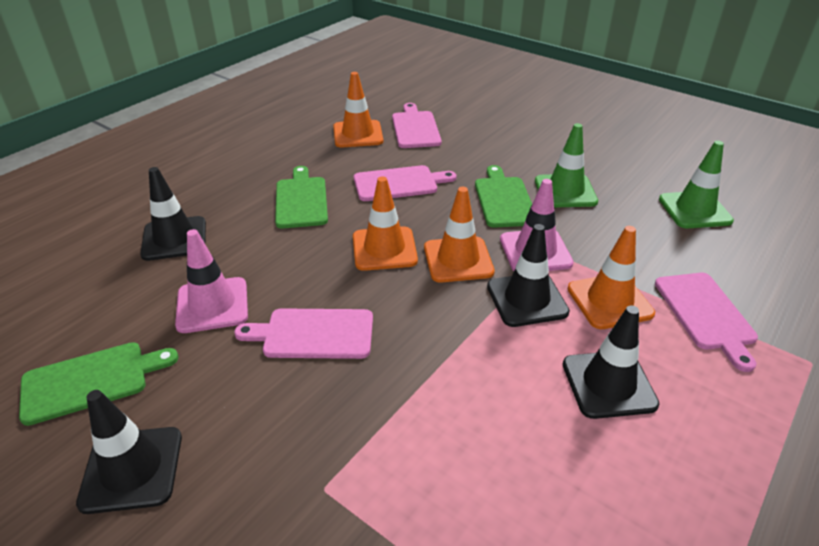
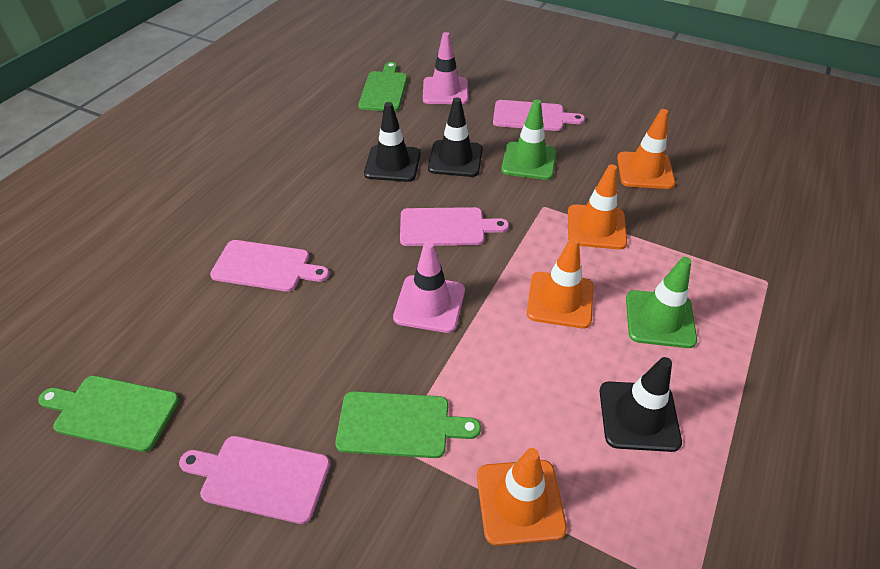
black traffic cone: 4 -> 3

